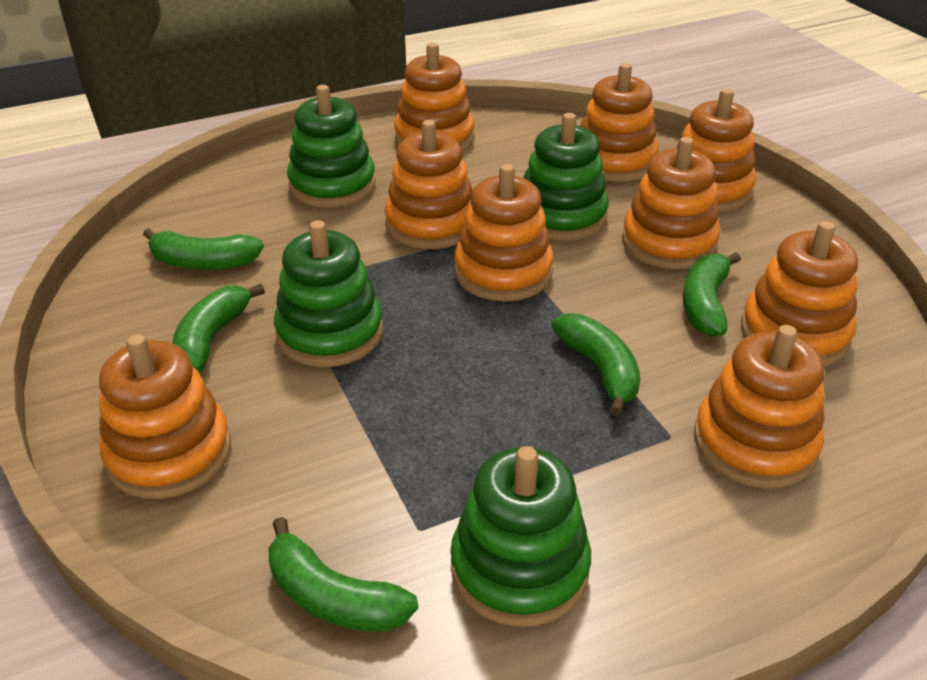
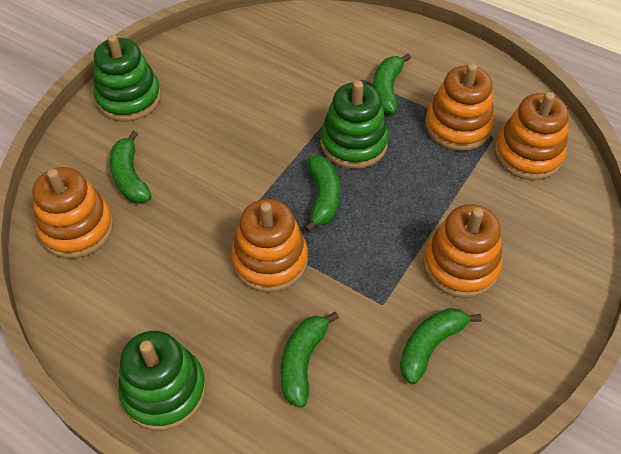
green stacking toy: 4 -> 3
orange stacking toy: 9 -> 5

